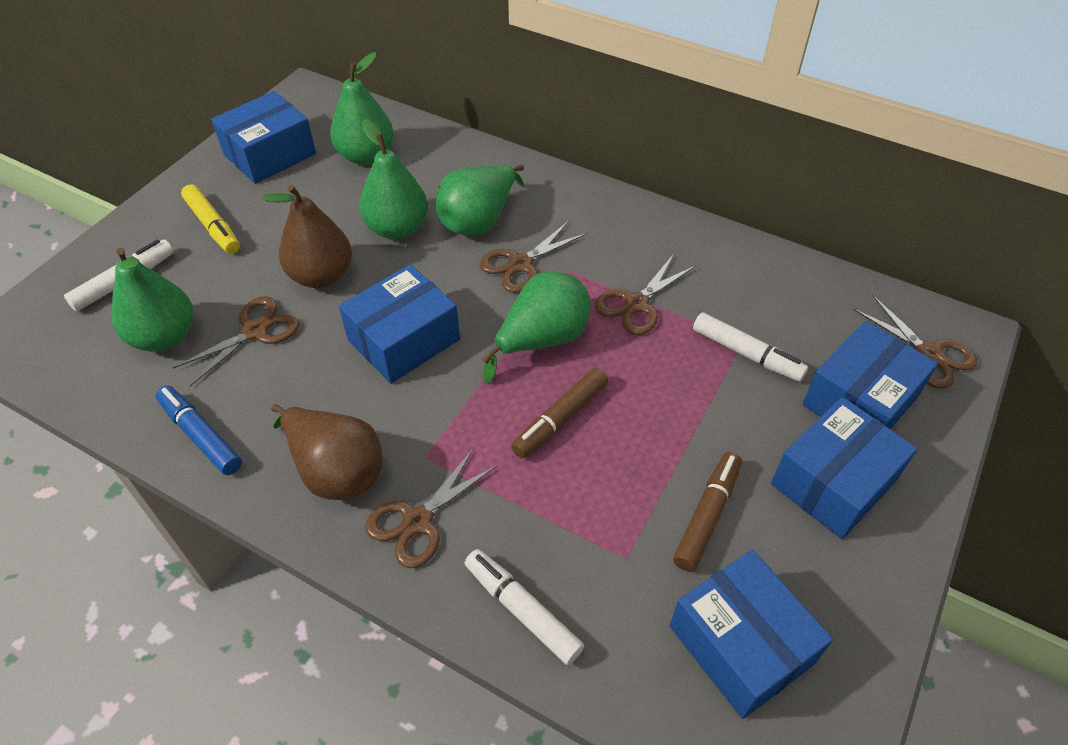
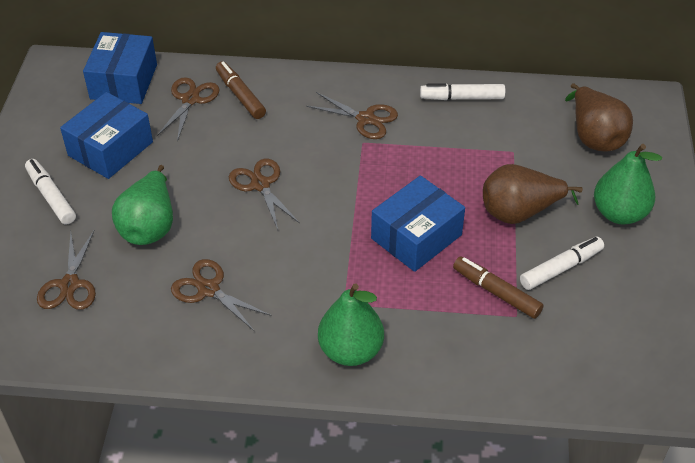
blue box: 5 -> 3
blue marker: 1 -> 0
green pear: 5 -> 3
yellow marker: 1 -> 0

